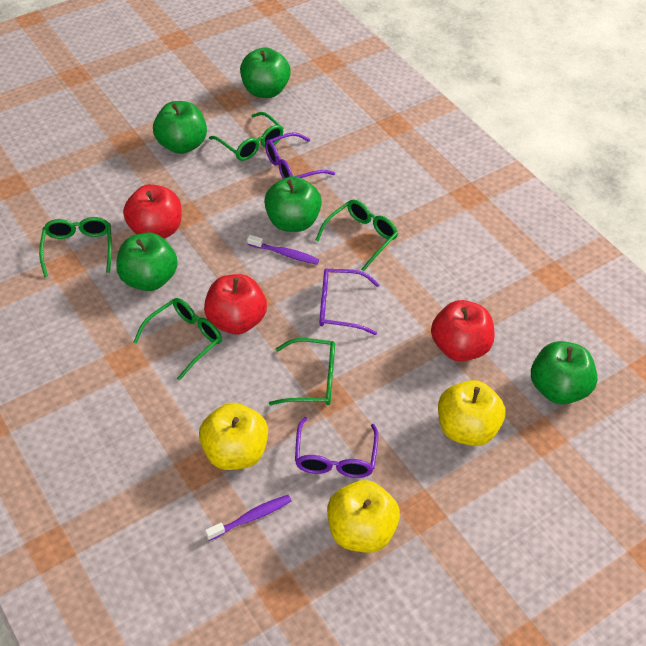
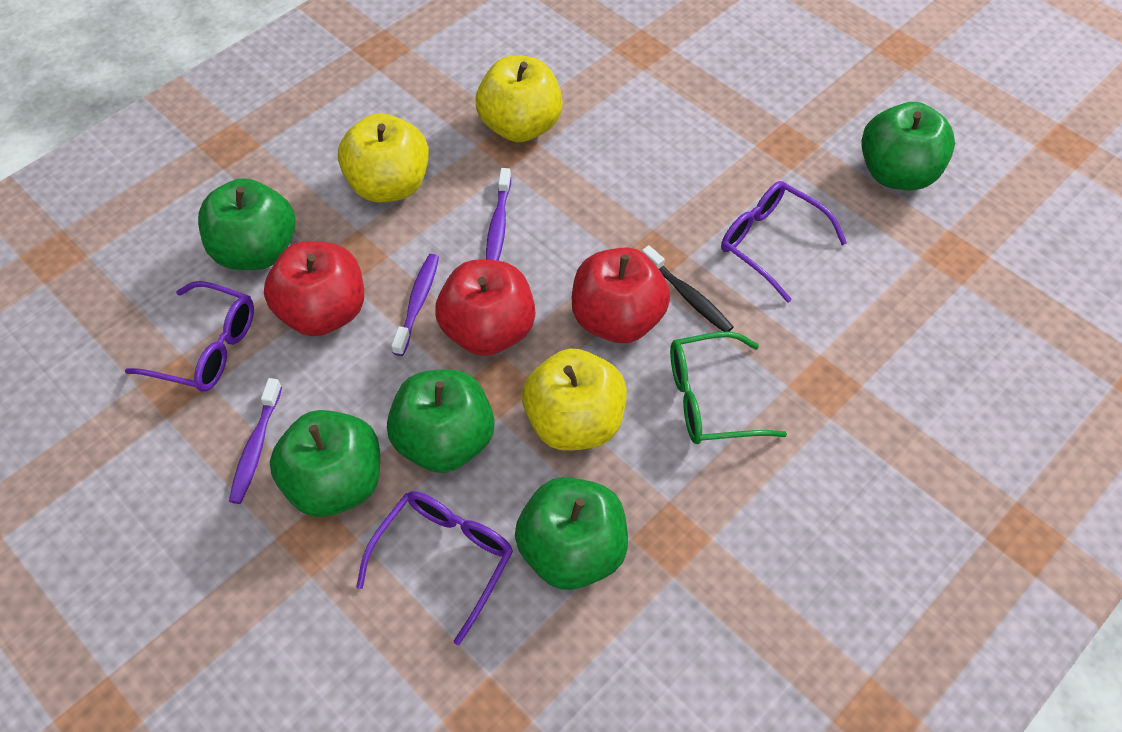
black toothbrush: 0 -> 1
green glasses: 5 -> 1
purple toothbrush: 2 -> 3

